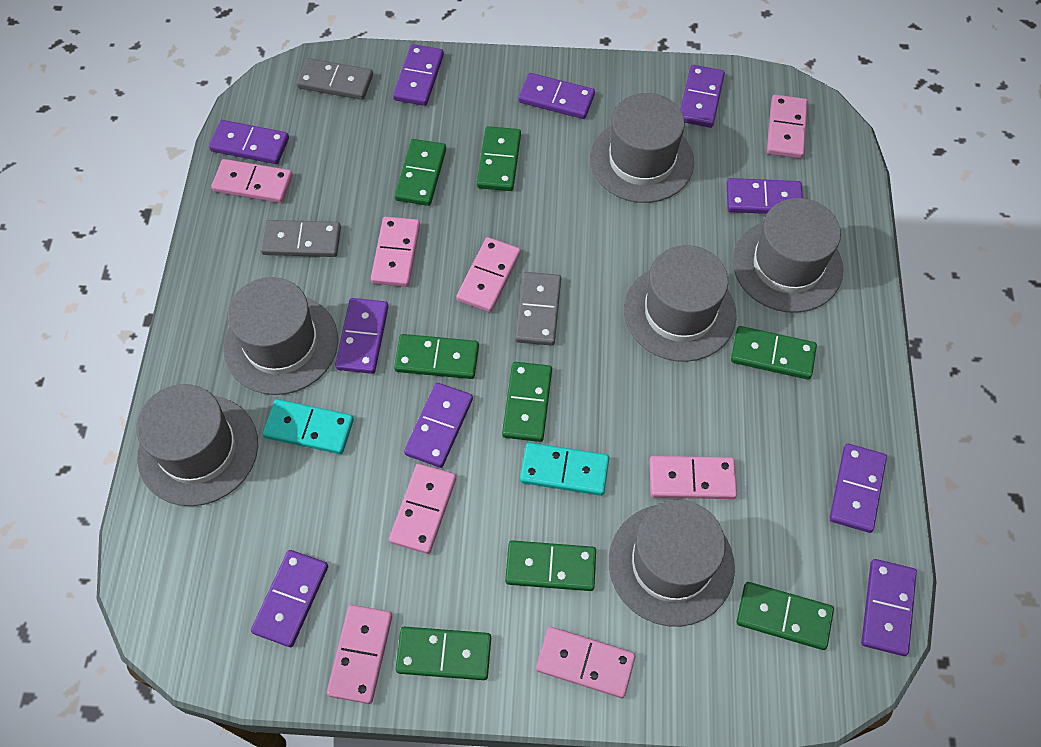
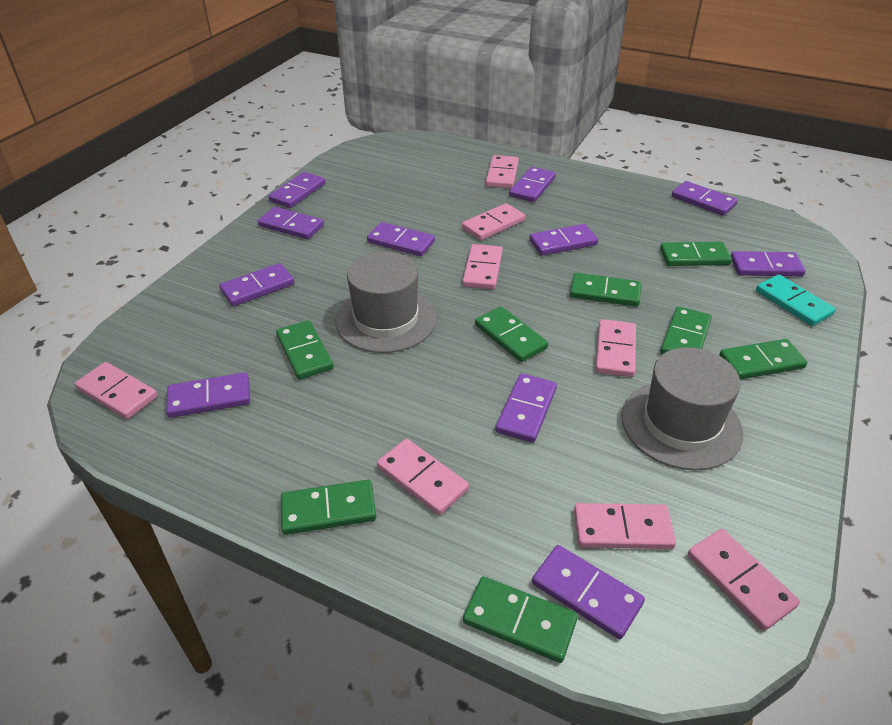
grey domino: 3 -> 0
grey hat: 6 -> 2
purple domino: 10 -> 11
turquoise domino: 2 -> 1

